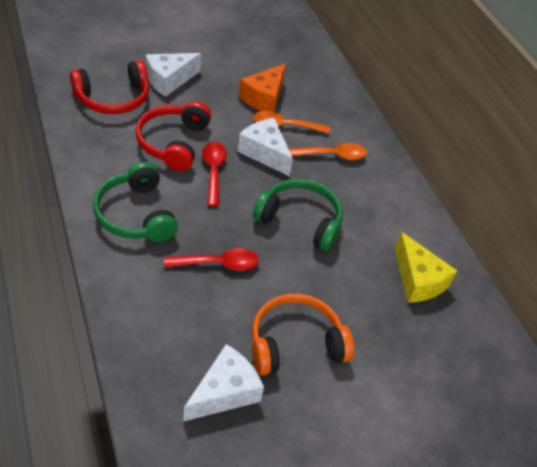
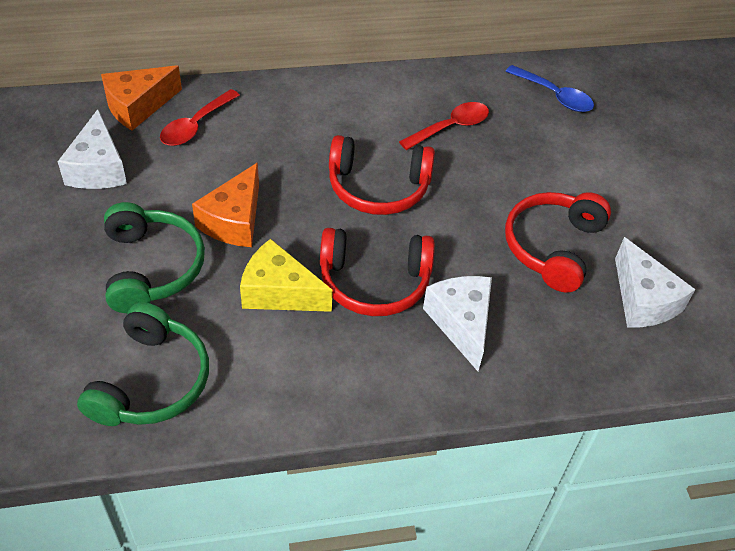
blue spoon: 0 -> 1
orange cheese: 1 -> 2
orange headphones: 1 -> 0
orange spoon: 2 -> 0
red headphones: 2 -> 3

